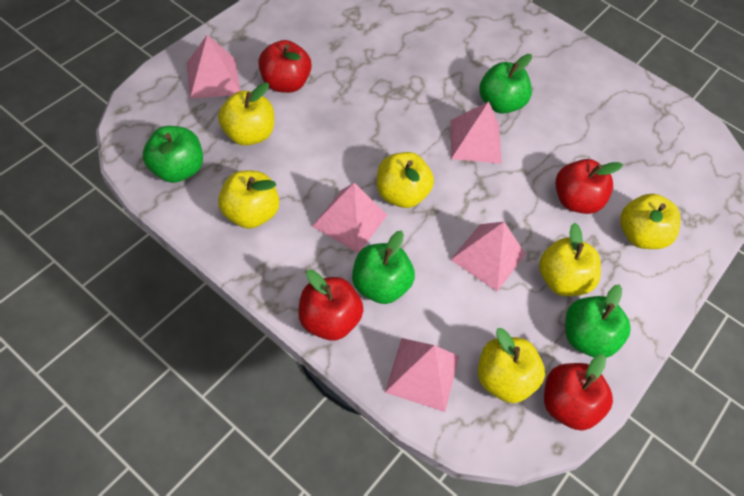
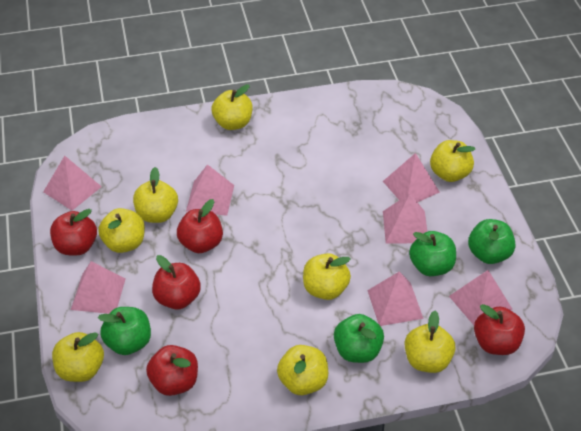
pink pyramid: 5 -> 7
red apple: 4 -> 5
yellow apple: 6 -> 8

